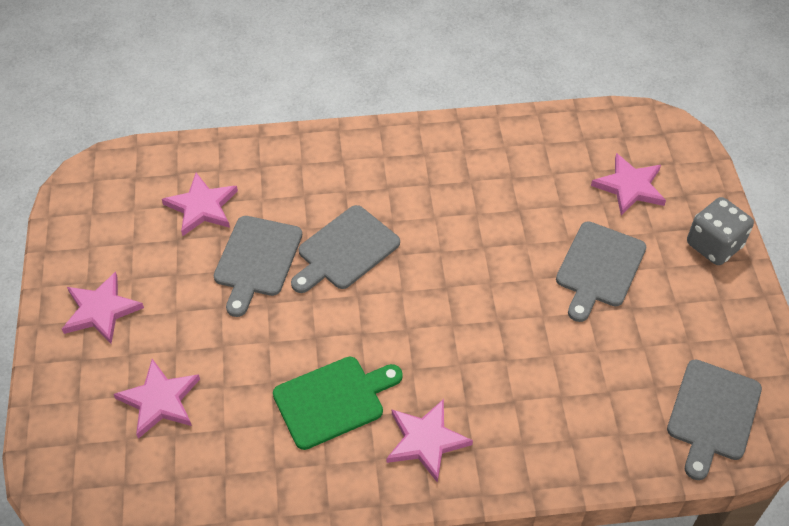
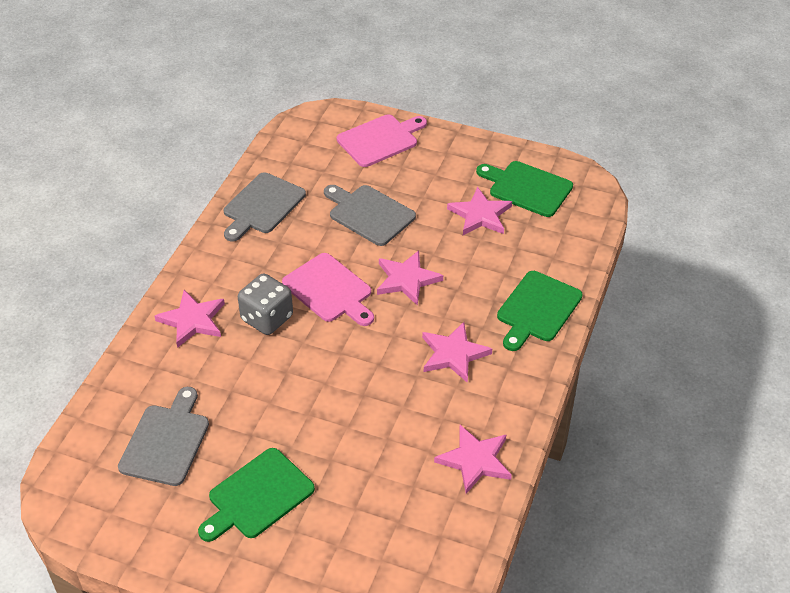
green cutting board: 1 -> 3
grey cutting board: 4 -> 3
pink cutting board: 0 -> 2

